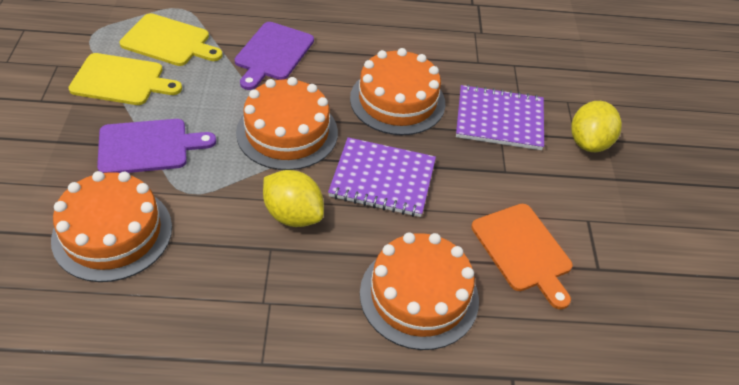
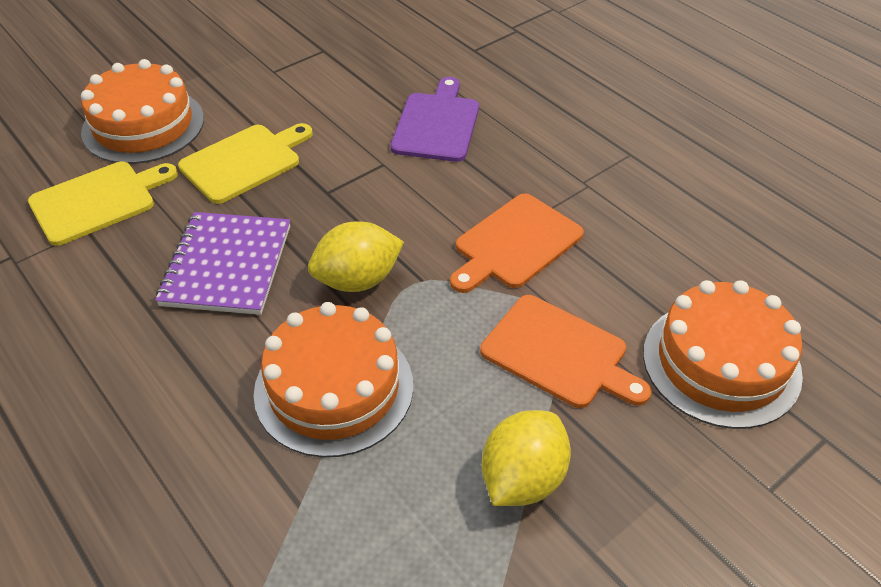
orange cake: 4 -> 3
orange cutting board: 1 -> 2
purple cutting board: 2 -> 1
purple notebook: 2 -> 1

